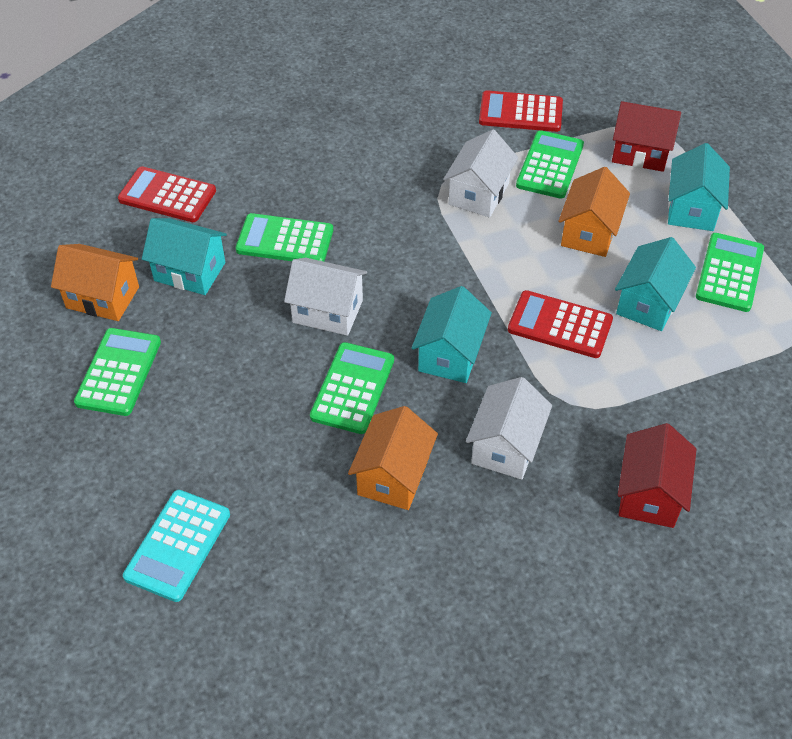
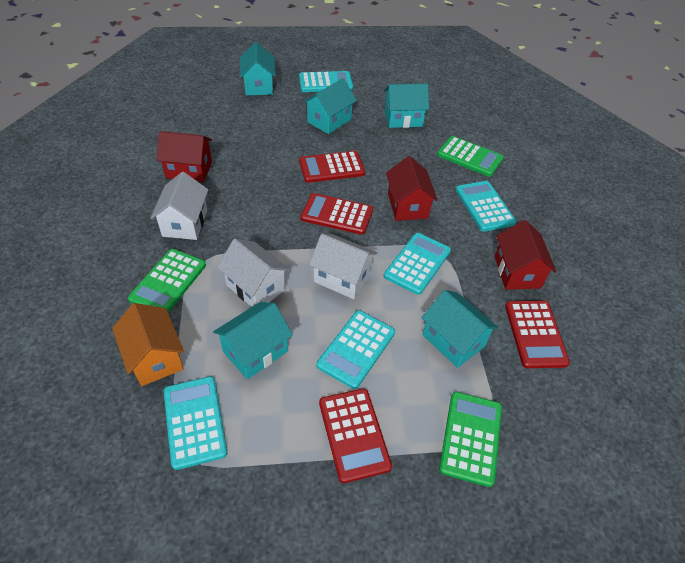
green calculator: 5 -> 3
orange house: 3 -> 1
red calculator: 3 -> 4
red house: 2 -> 3
turquoise calculator: 1 -> 5
turquoise house: 4 -> 5

